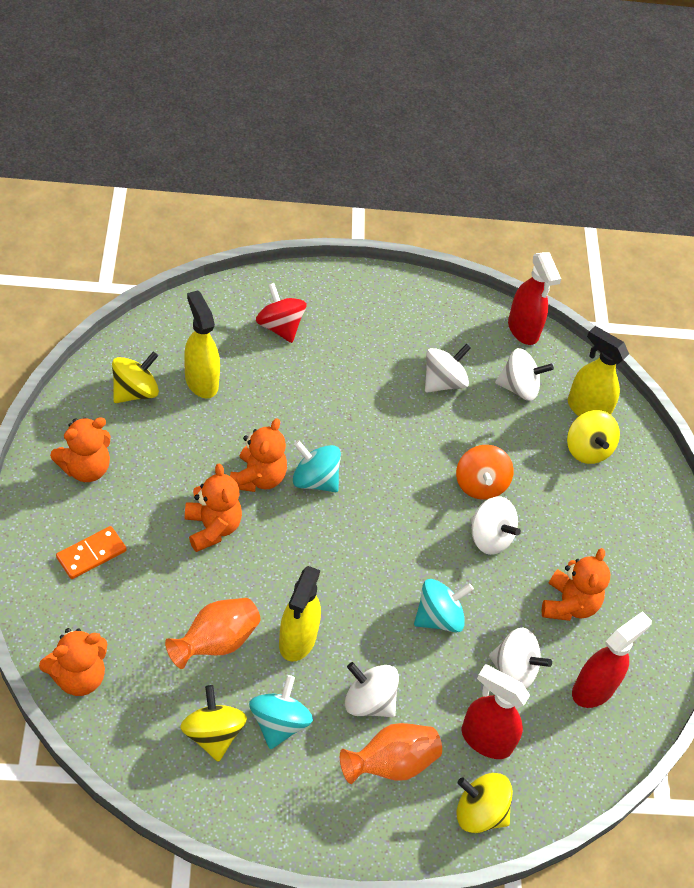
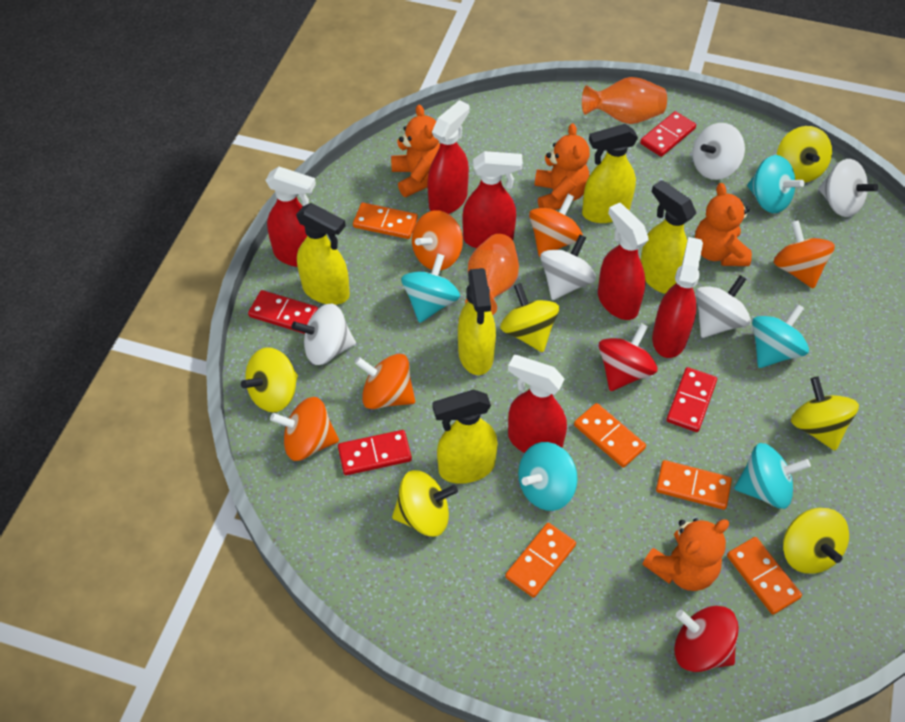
orange domino: 1 -> 5
orange spinning top: 1 -> 5
orange teddy bear: 5 -> 4
red domino: 0 -> 4
red spinning top: 1 -> 2
red spray bottle: 3 -> 6
turquoise spinning top: 3 -> 5
yellow spinning top: 4 -> 6
yellow spray bottle: 3 -> 5

